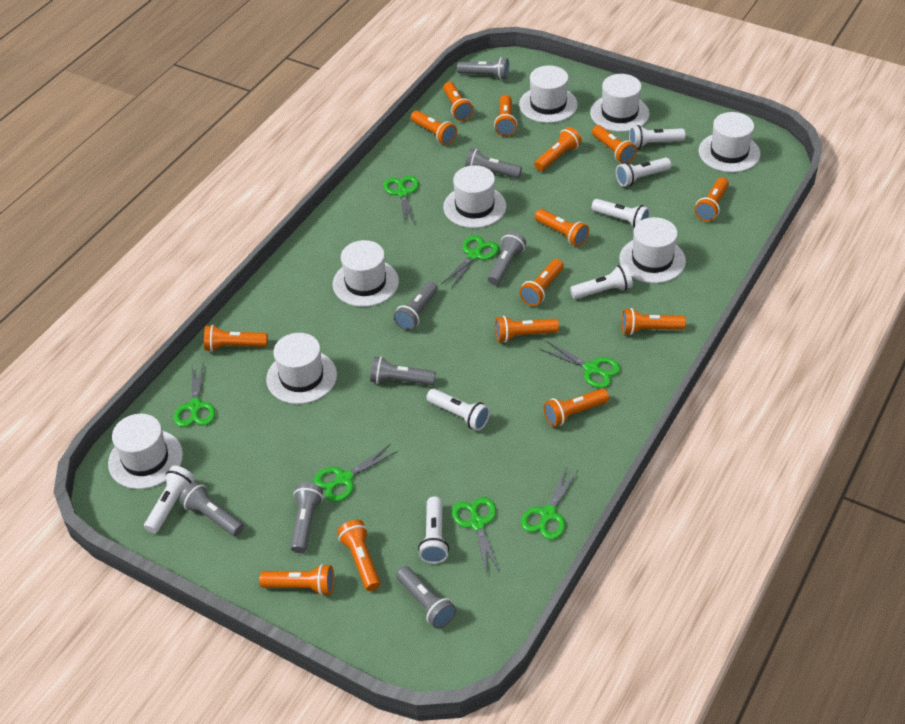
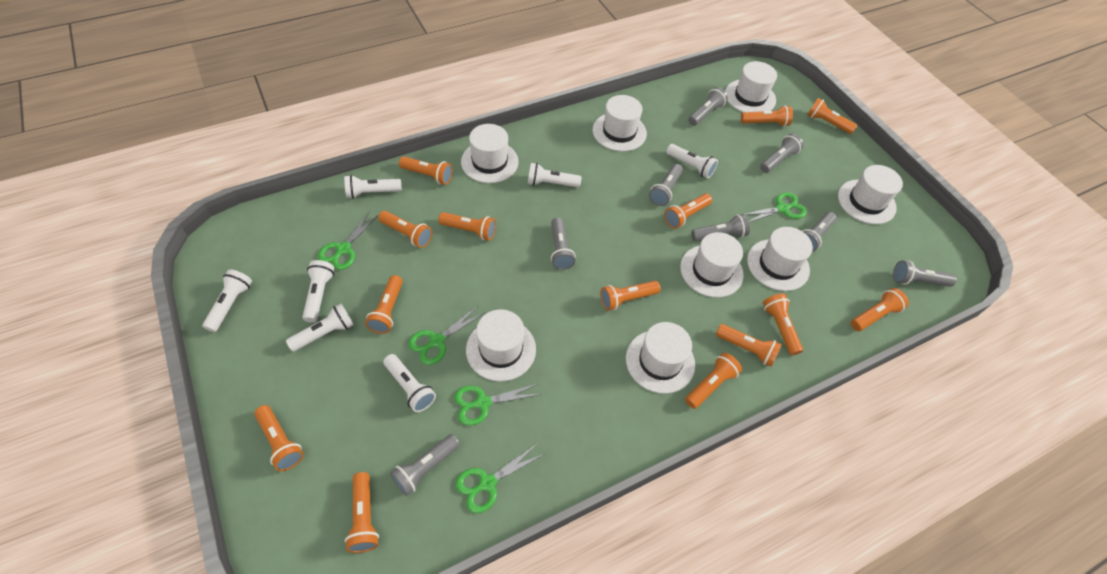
green scissors: 7 -> 5

